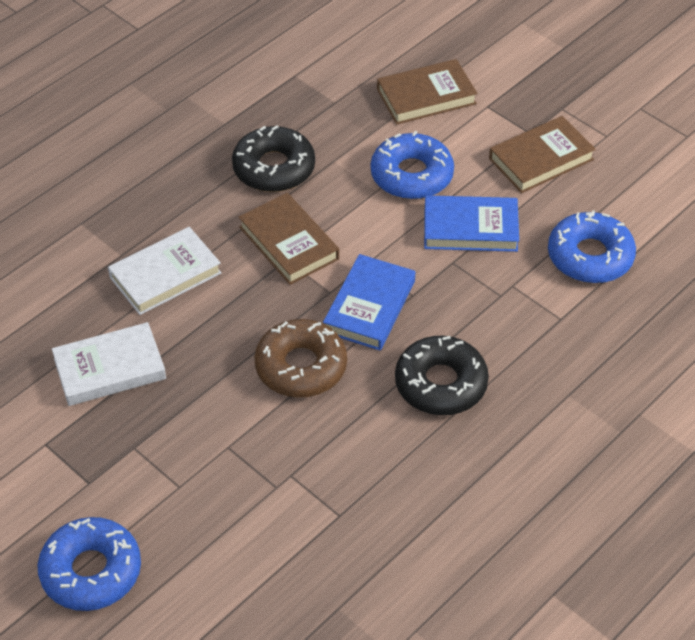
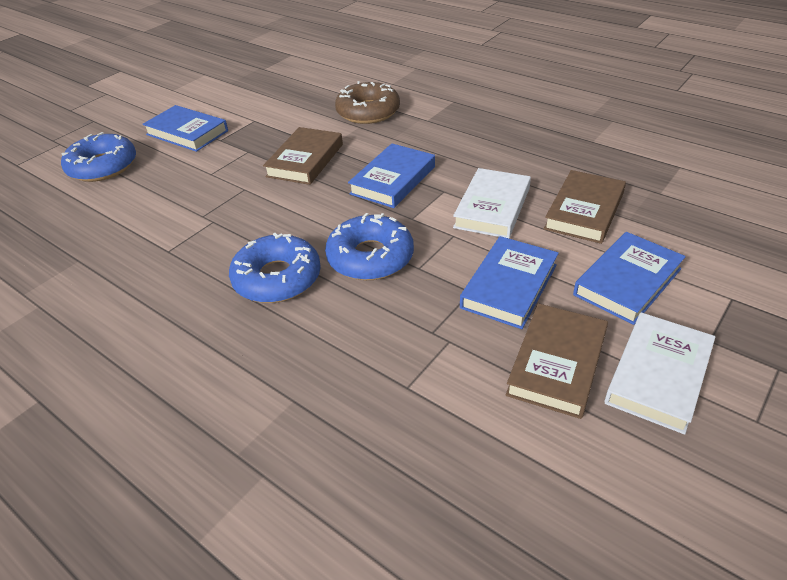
black donut: 2 -> 0
blue book: 2 -> 4

